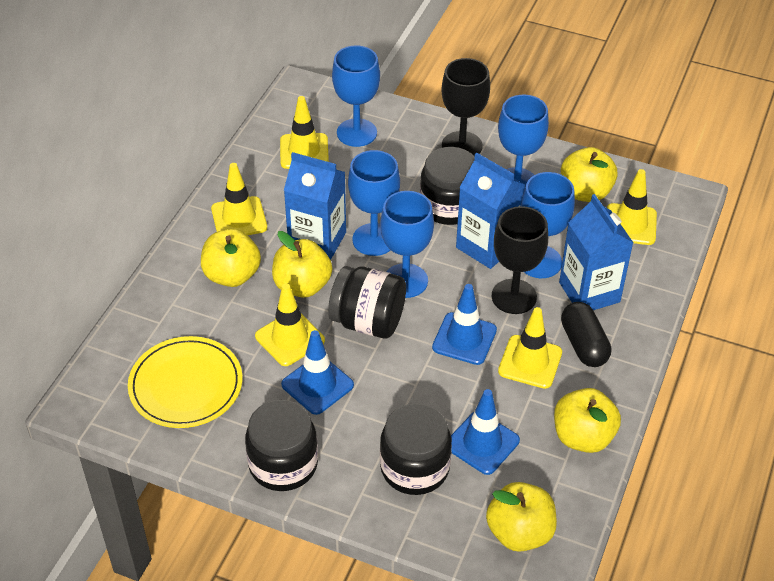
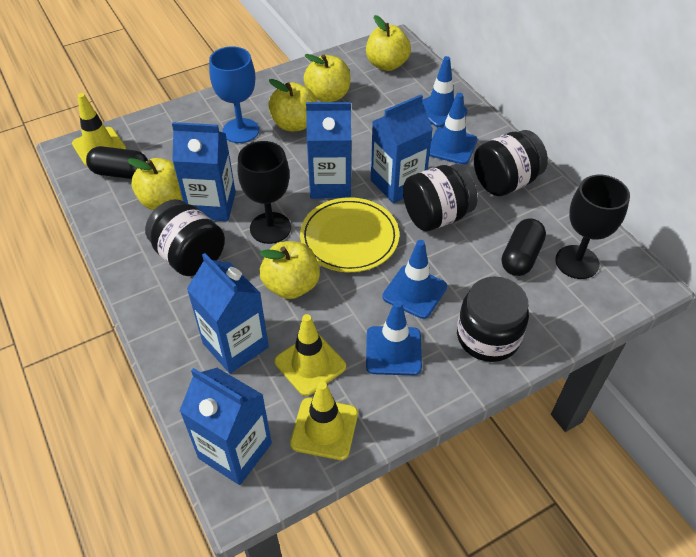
black capsule: 1 -> 2
blue carton: 3 -> 5
blue goblet: 5 -> 1
blue traffic cone: 3 -> 4
yellow traffic cone: 5 -> 3

